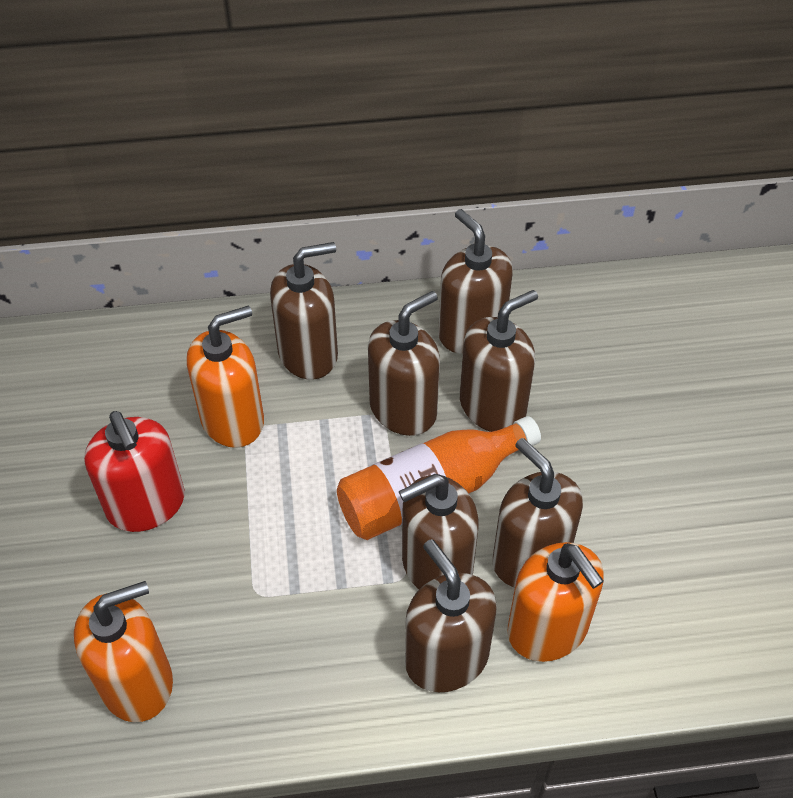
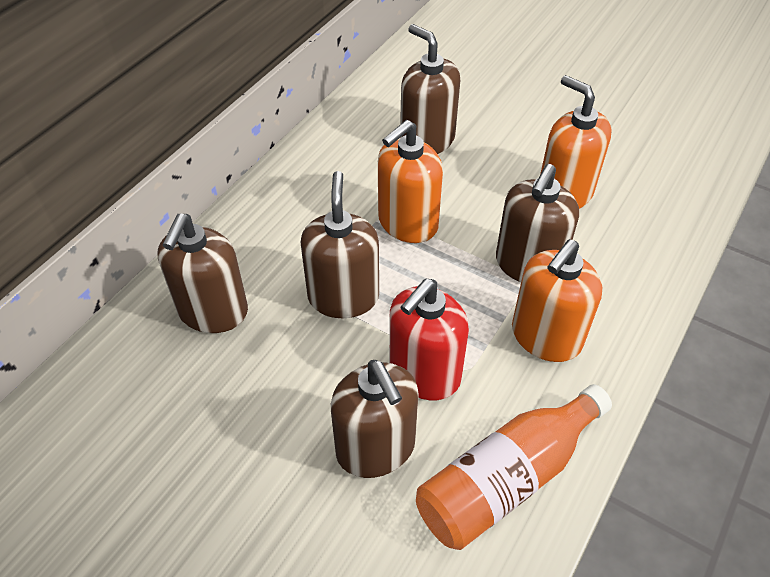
brown soap dispenser: 7 -> 5

